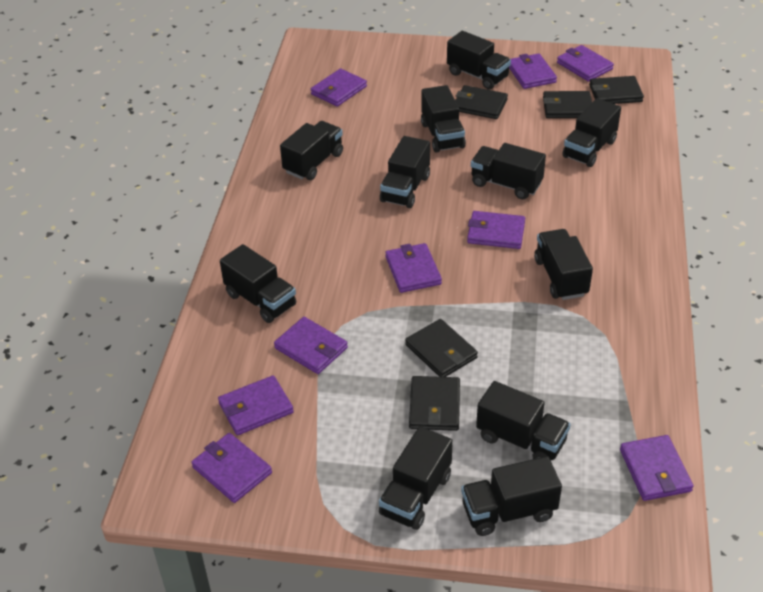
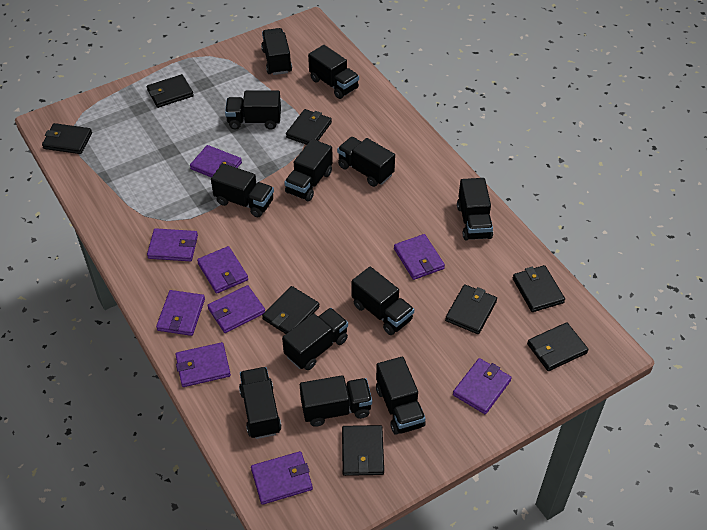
black truck: 11 -> 12
black wallet: 5 -> 8

